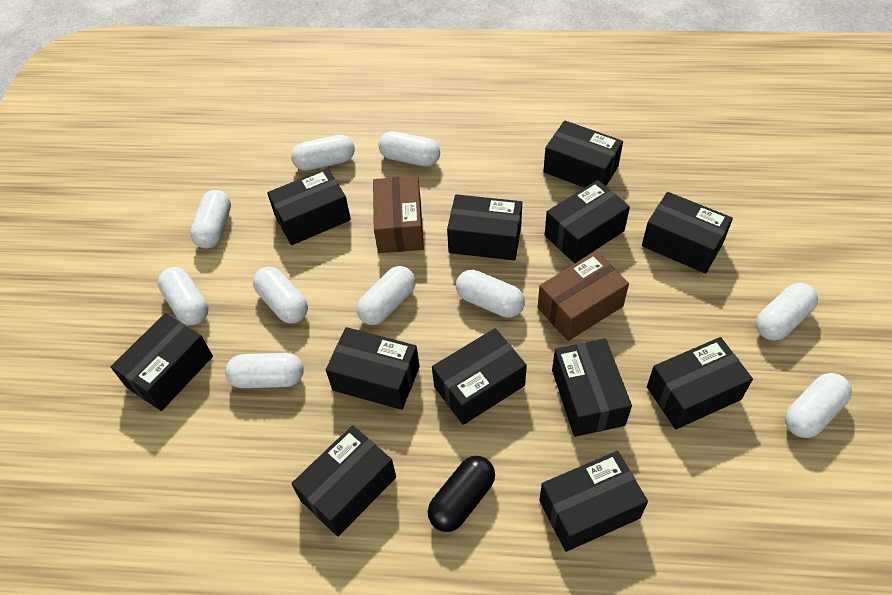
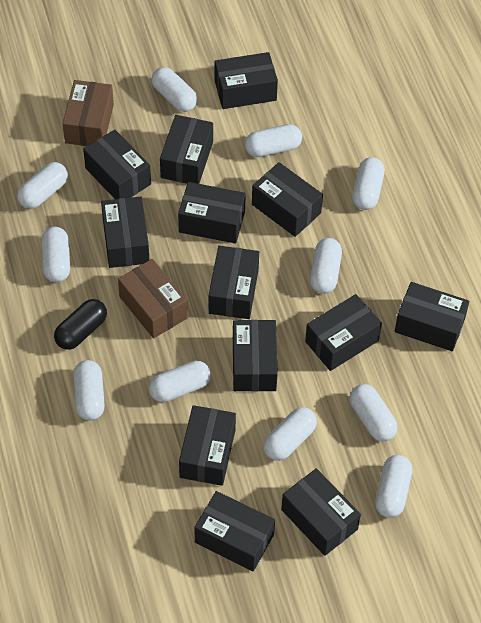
black box: 12 -> 13
white capsule: 10 -> 11

